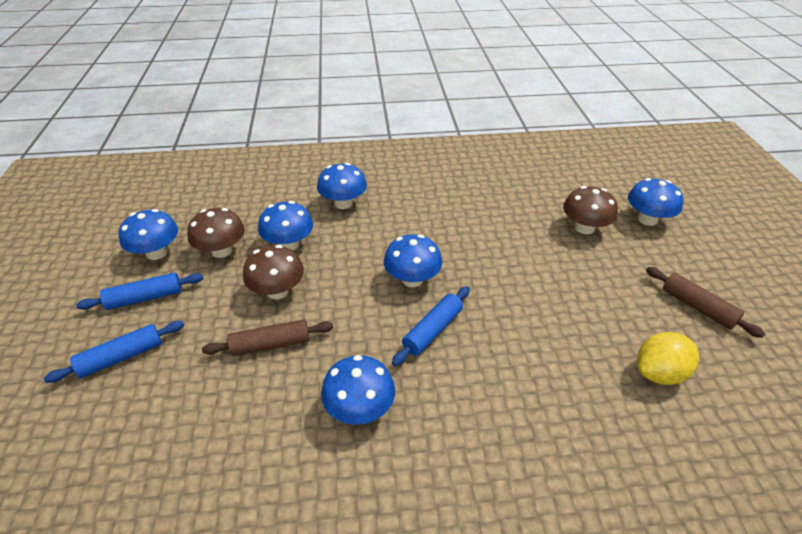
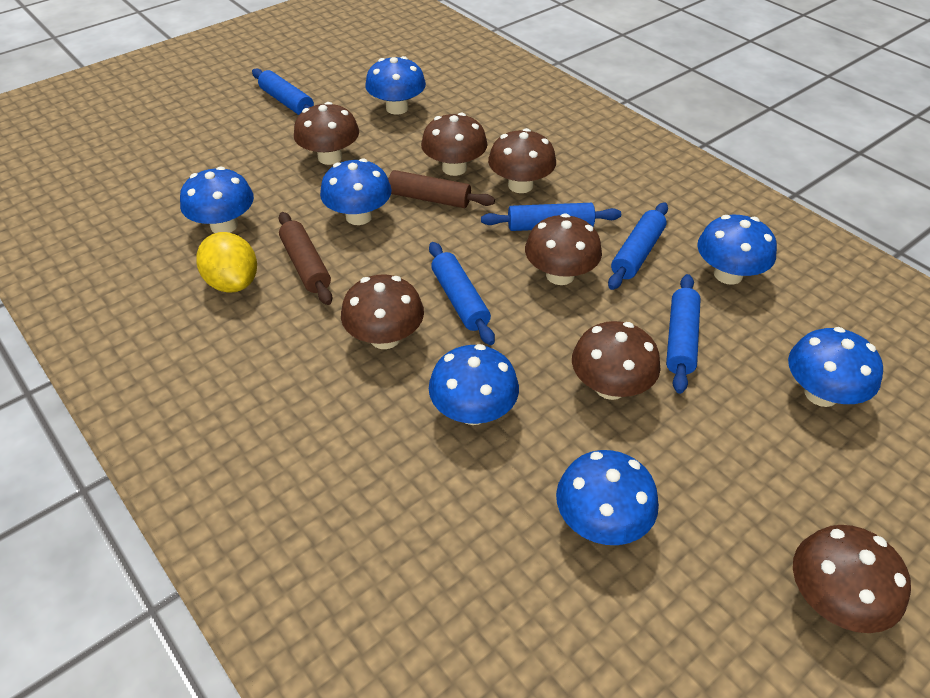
blue mushroom: 6 -> 7
blue rolling pin: 3 -> 5
brown mushroom: 3 -> 7

